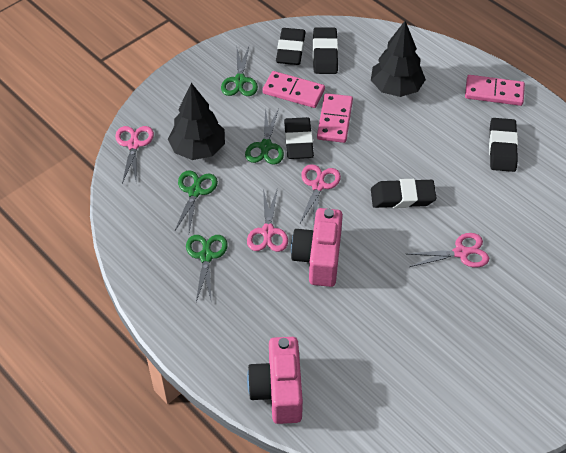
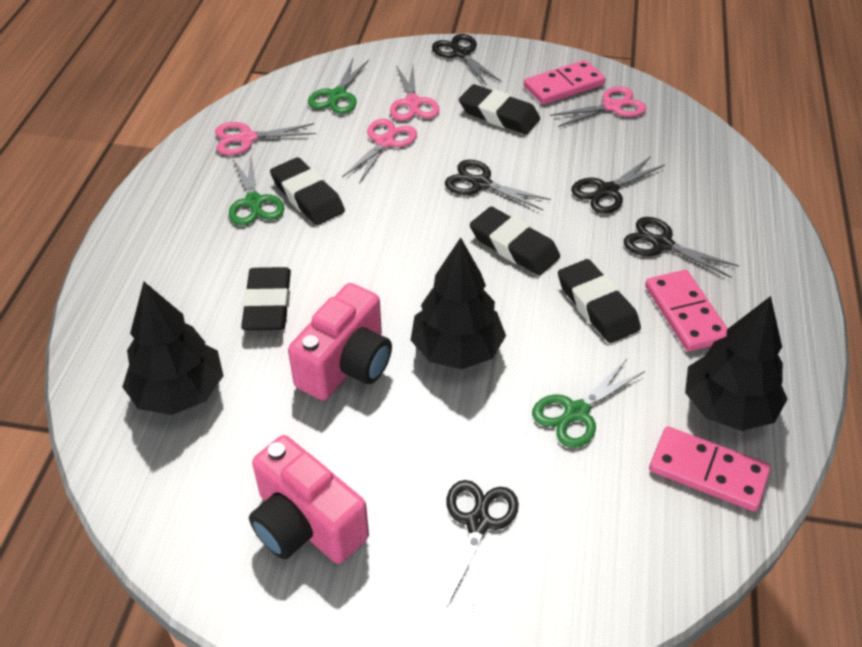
black scissors: 0 -> 5
black tree: 2 -> 3
green scissors: 4 -> 3

